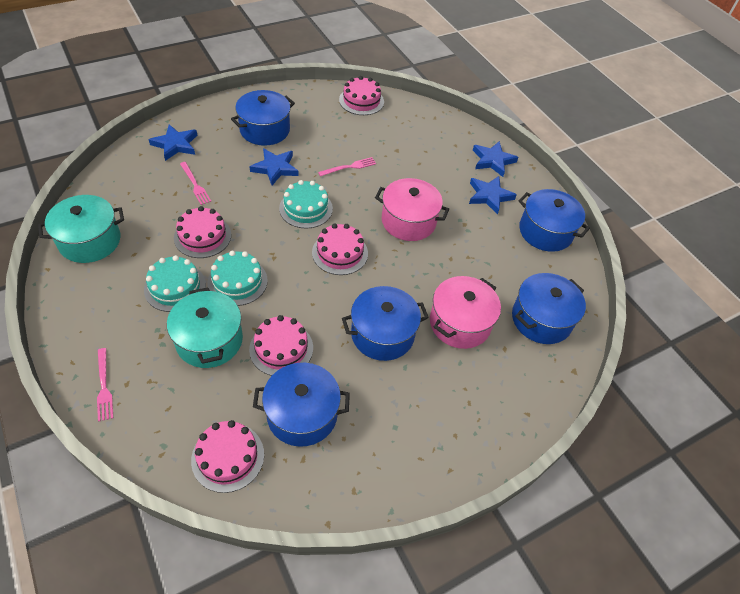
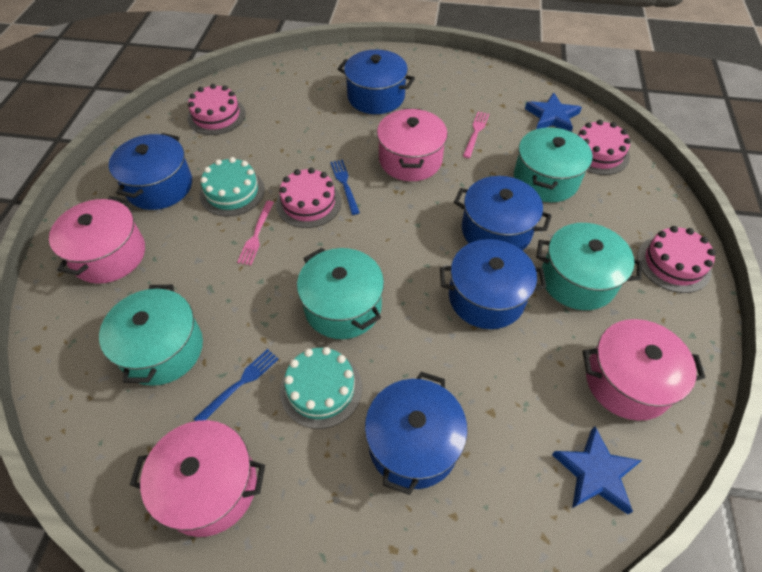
blue fork: 0 -> 2
blue star: 4 -> 2
pink cake: 5 -> 4
pink fork: 3 -> 2
pink pot: 2 -> 4
turquoise cake: 3 -> 2
turquoise pot: 2 -> 4

